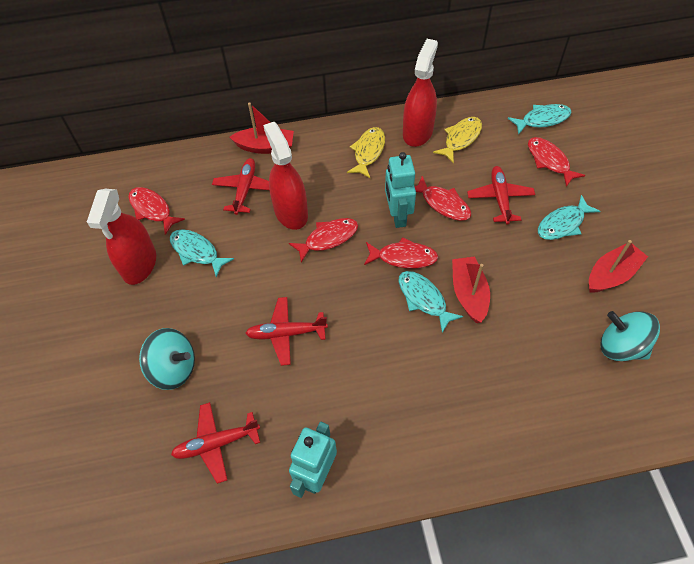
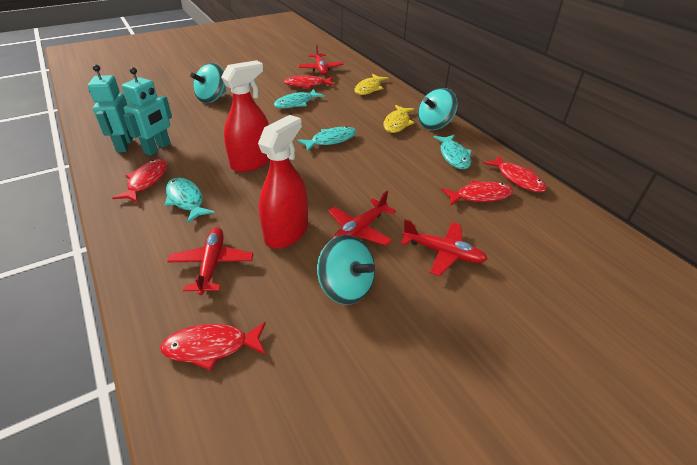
red boat: 3 -> 0
red spray bottle: 3 -> 2
turquoise spinning top: 2 -> 3

